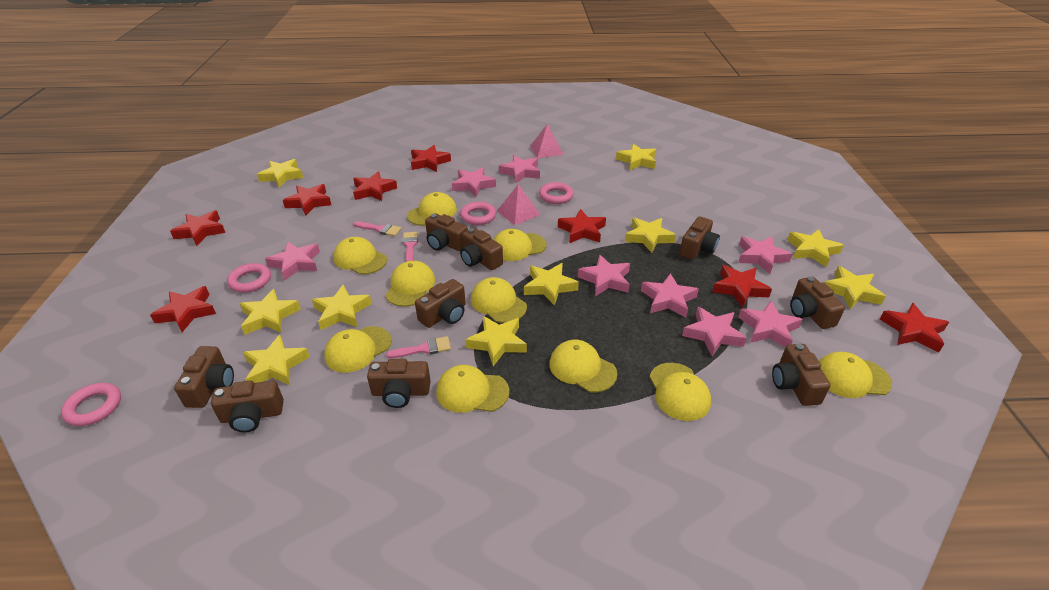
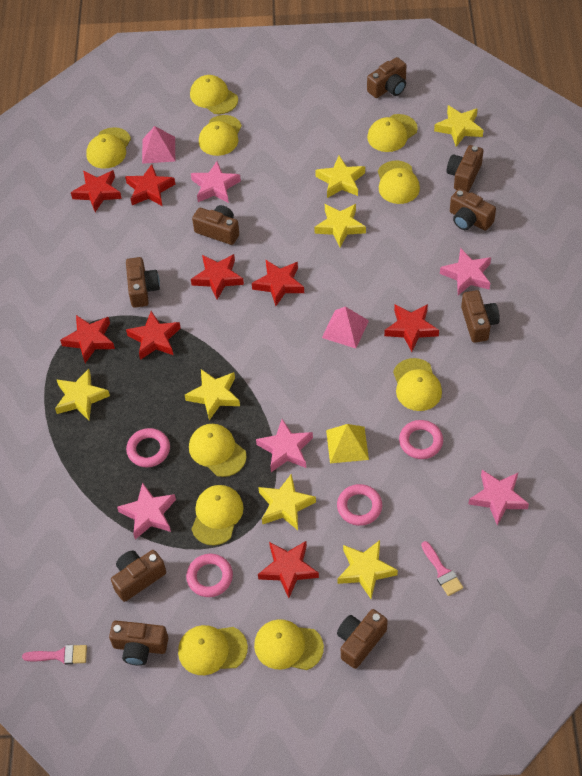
pink brush: 3 -> 2
pink star: 8 -> 5
yellow pyramid: 0 -> 1
yellow star: 10 -> 7

